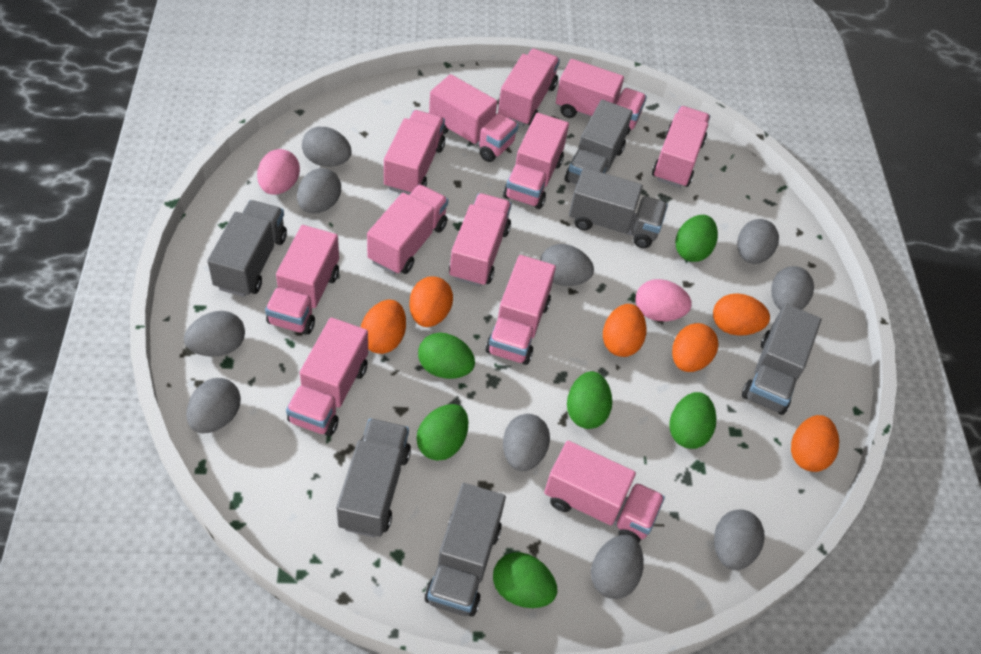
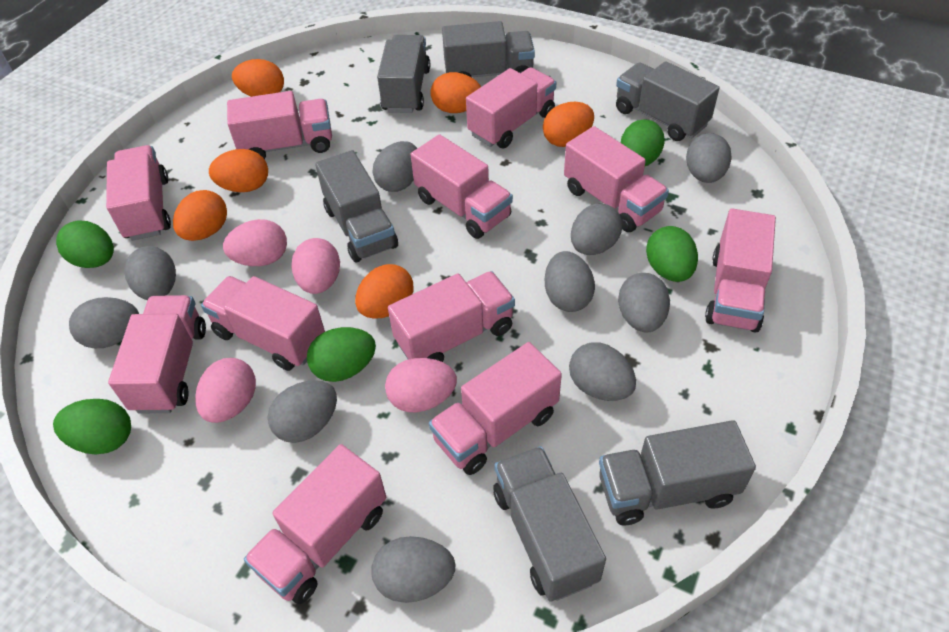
green egg: 6 -> 5
pink egg: 2 -> 4
pink truck: 12 -> 11

